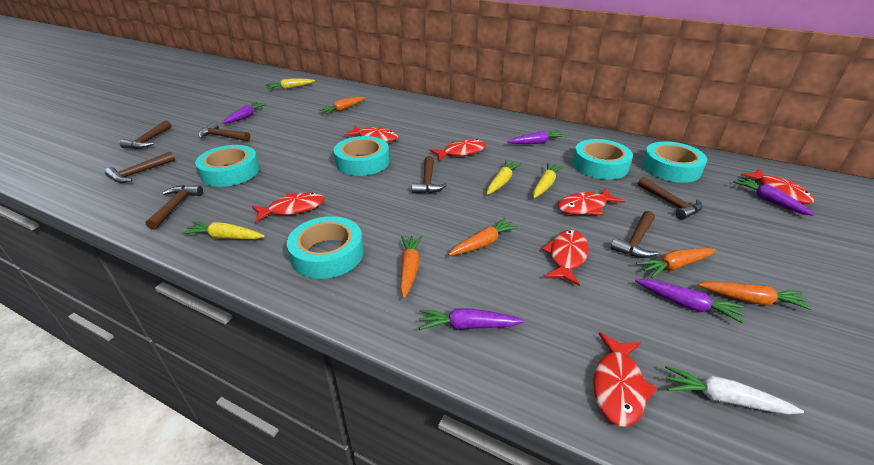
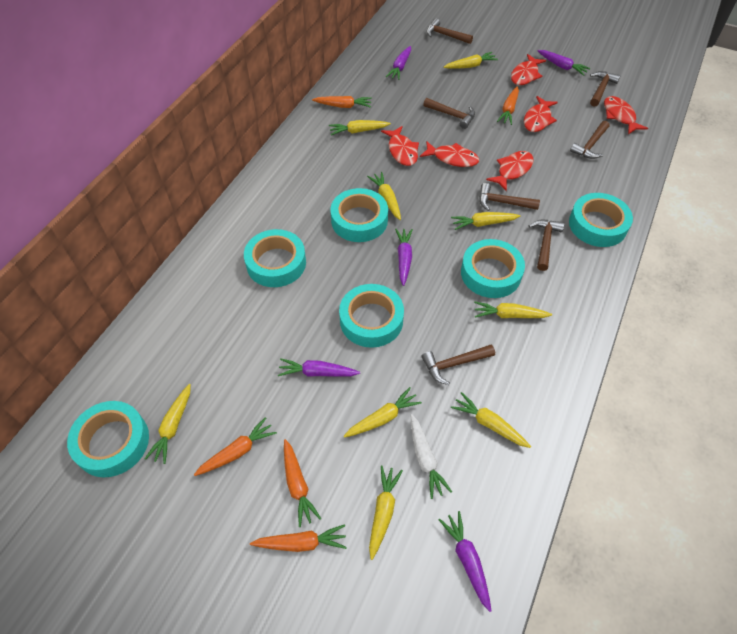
red fish: 7 -> 6
turquoise tape: 5 -> 6
yellow carrot: 4 -> 9

